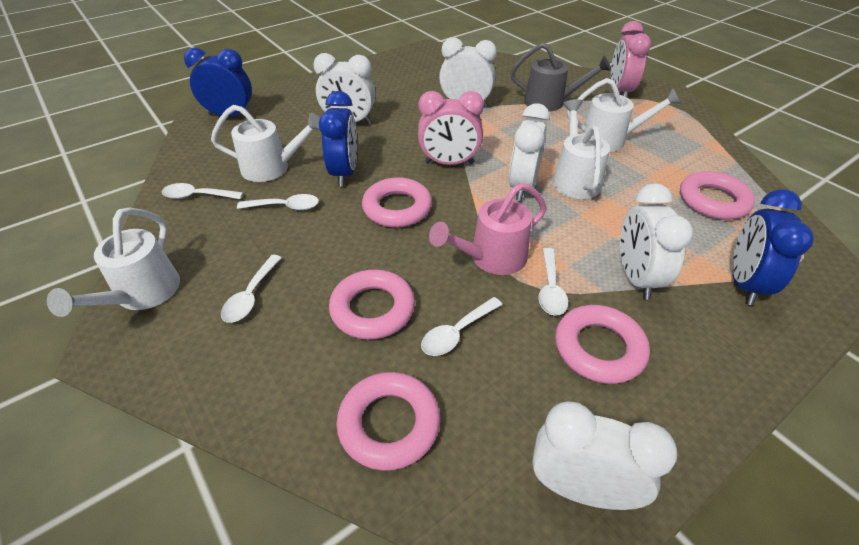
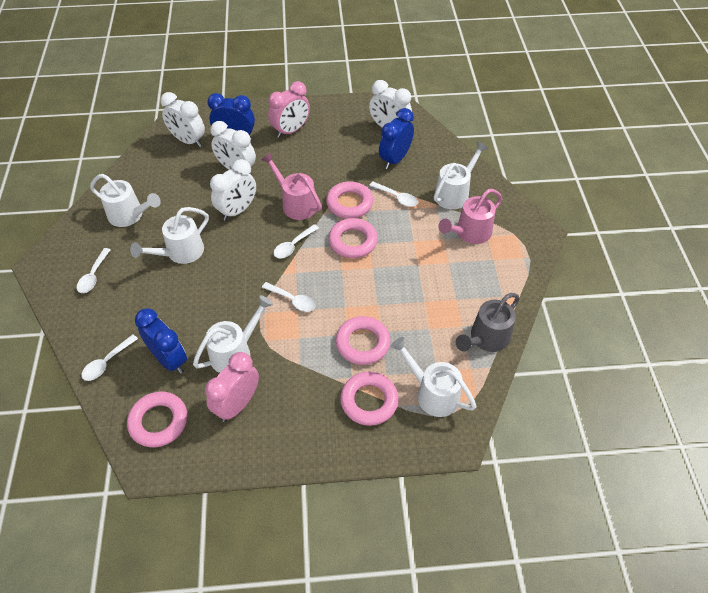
pink watering can: 1 -> 2
white clock: 5 -> 4
white watering can: 4 -> 5

